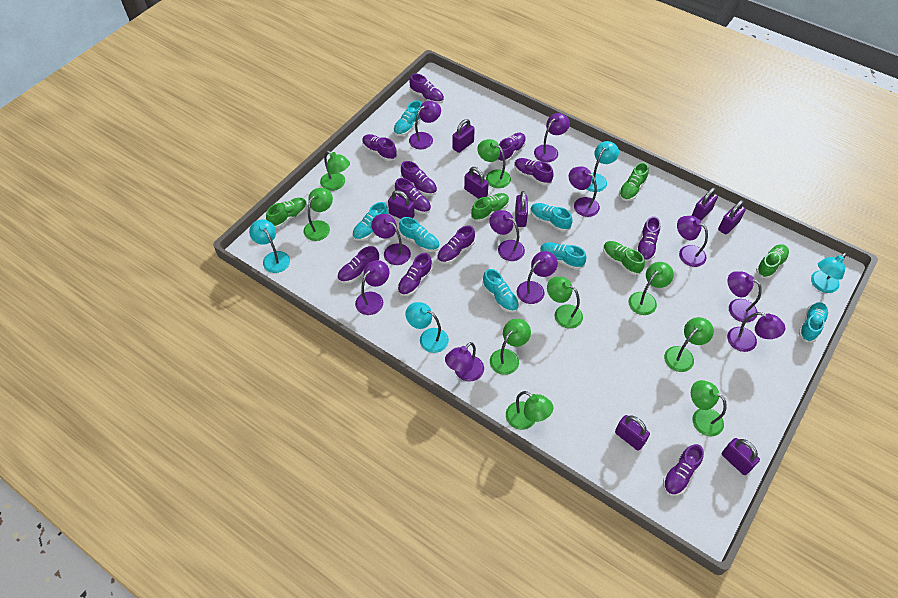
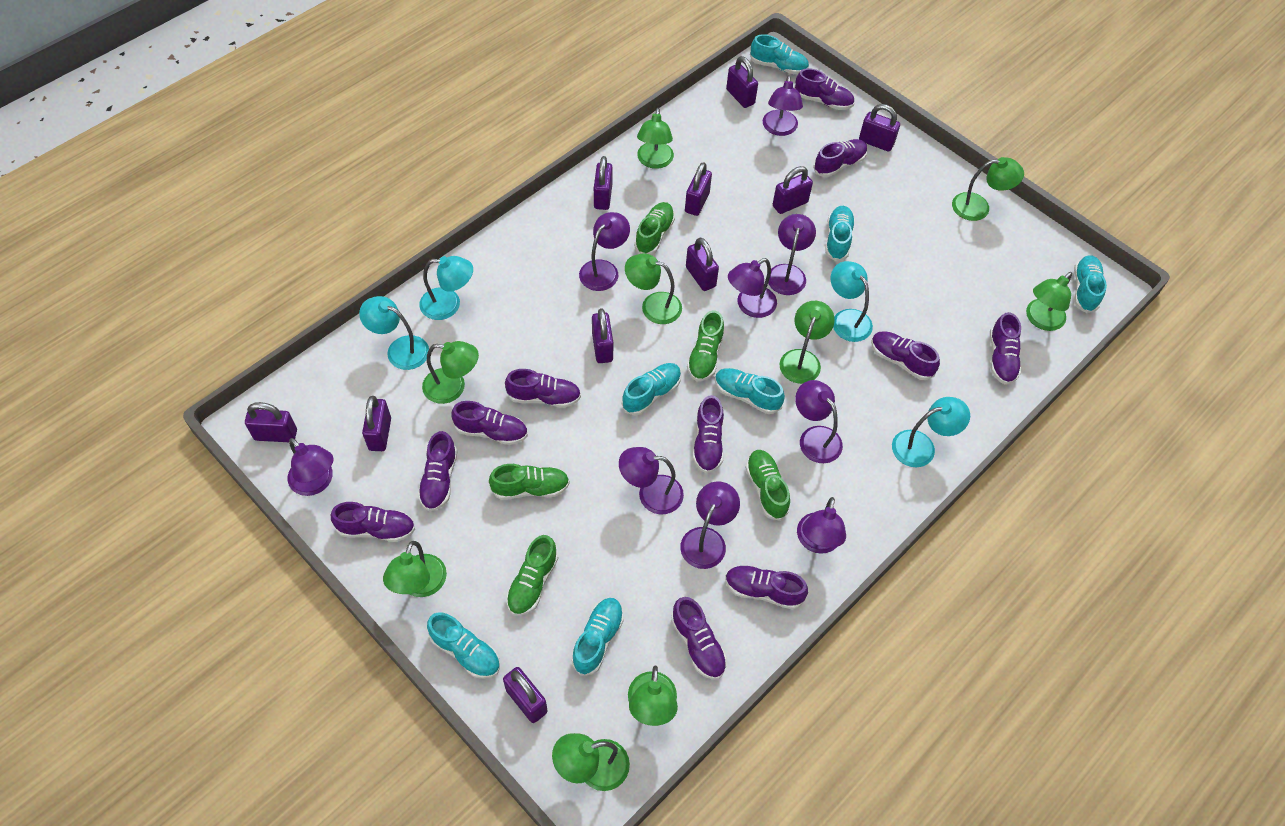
purple lamp: 11 -> 9
purple padlock: 8 -> 10

